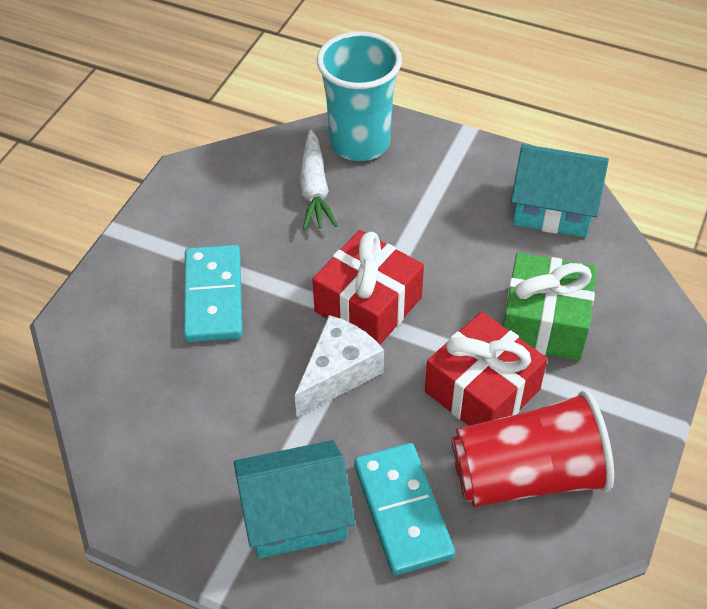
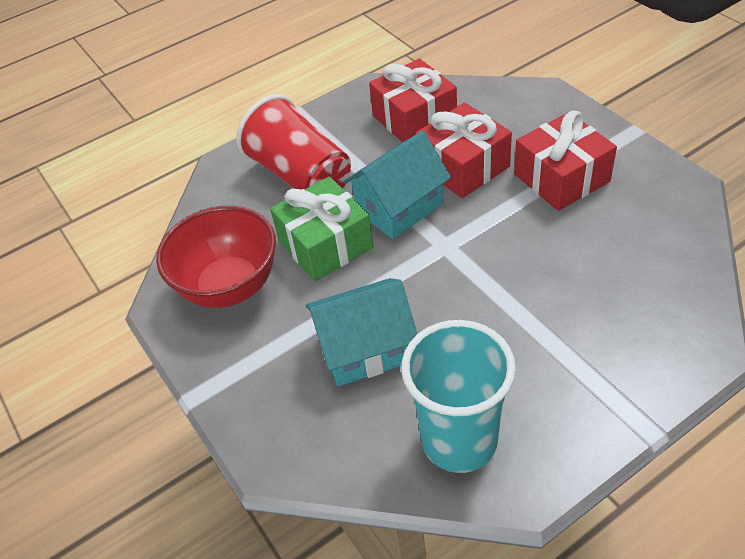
red bowl: 0 -> 1
red gift: 2 -> 3
turquoise domino: 2 -> 0
white carrot: 1 -> 0
white cheese: 1 -> 0

